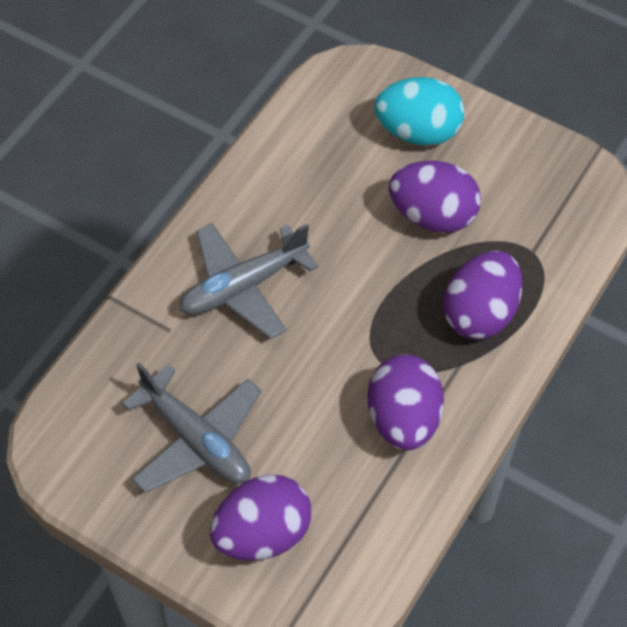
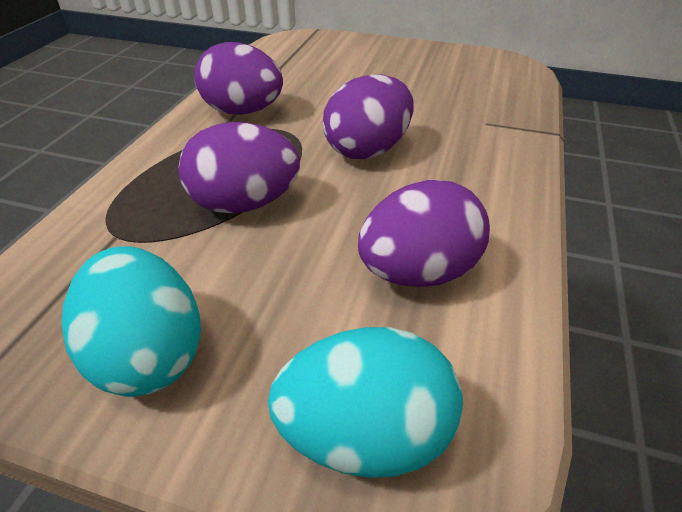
grey plane: 2 -> 0
turquoise egg: 1 -> 2

